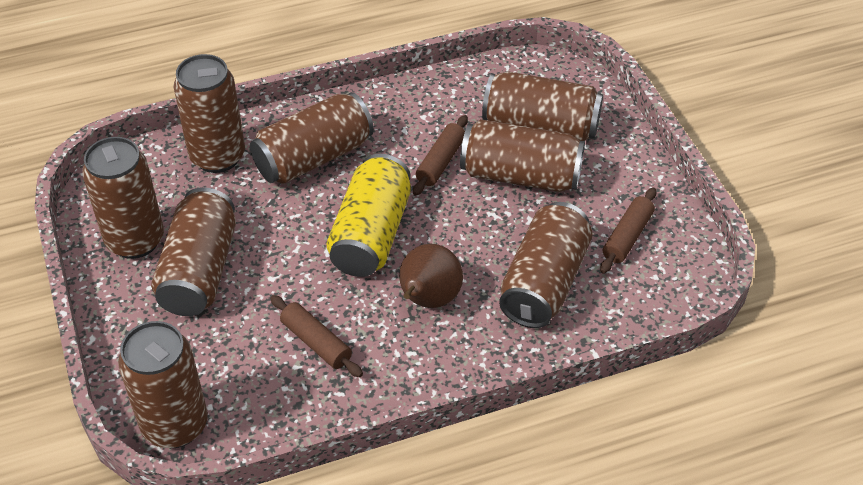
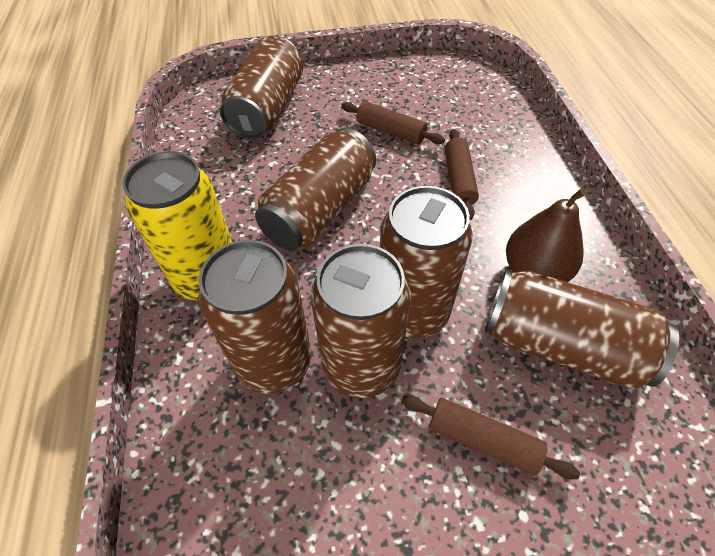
brown can: 8 -> 6

